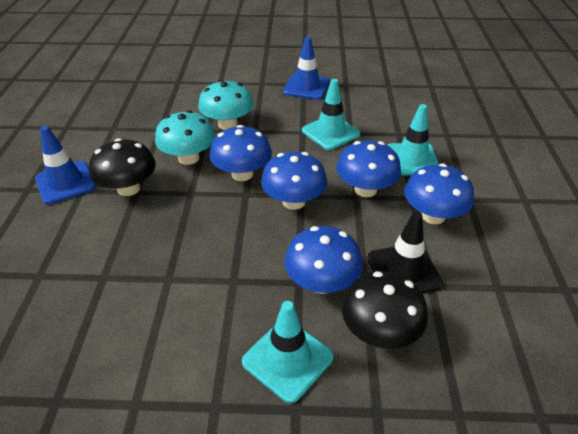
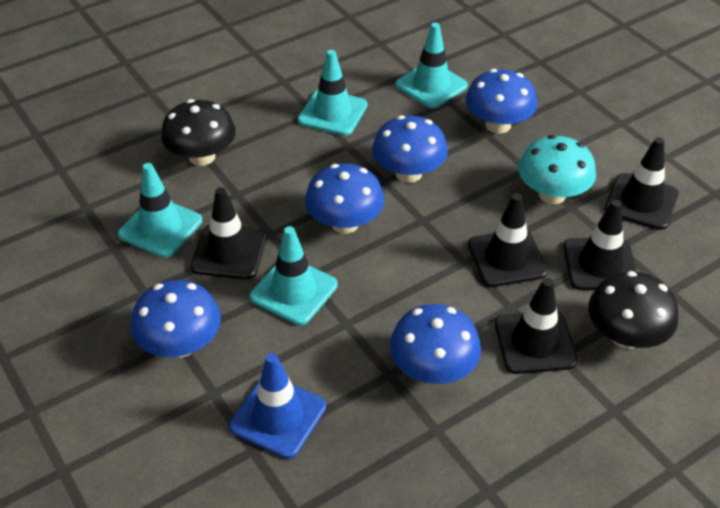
black traffic cone: 1 -> 5
blue traffic cone: 2 -> 1
turquoise mushroom: 2 -> 1
turquoise traffic cone: 3 -> 4

